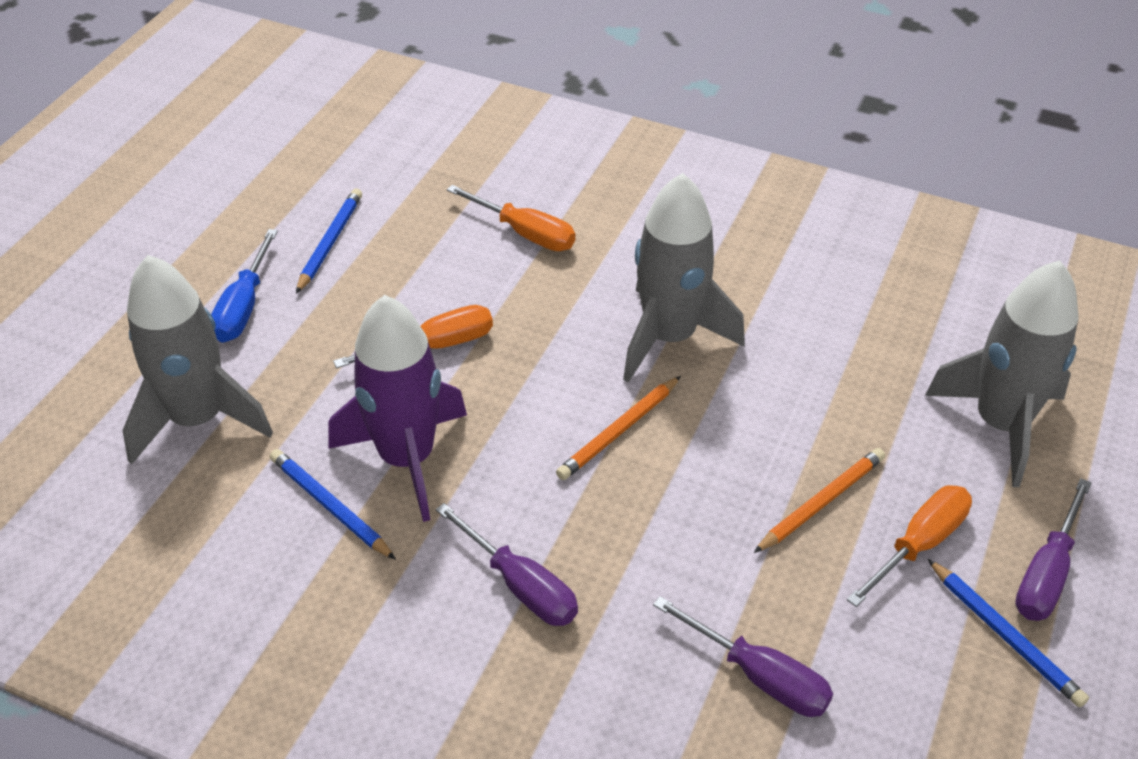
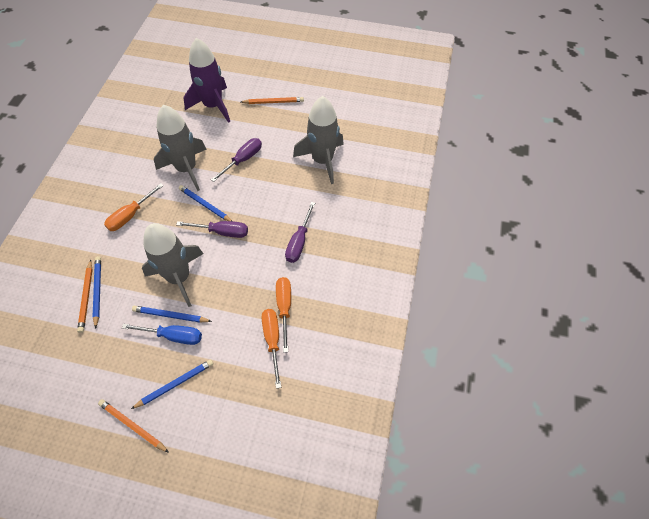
blue pencil: 3 -> 4
orange pencil: 2 -> 3

